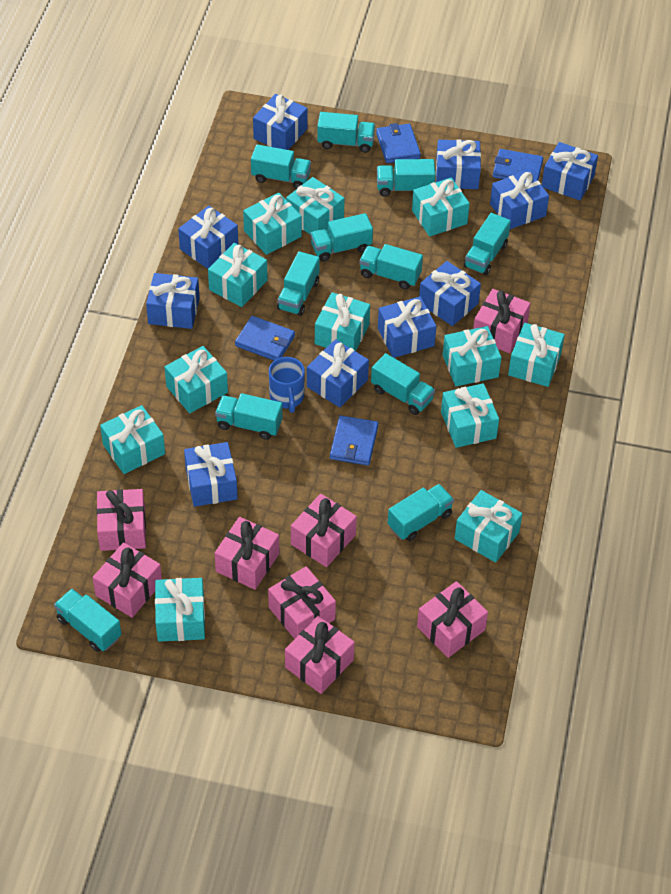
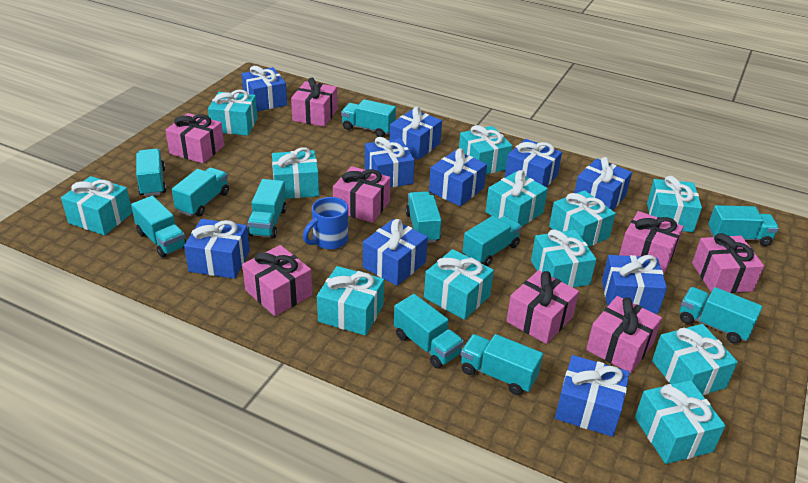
blue wallet: 4 -> 0

